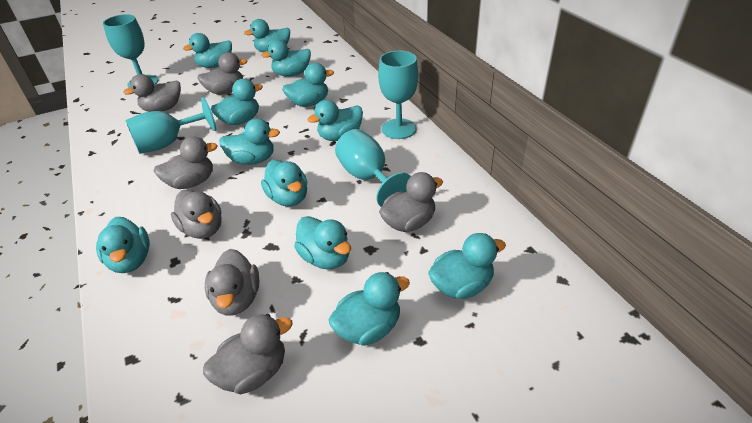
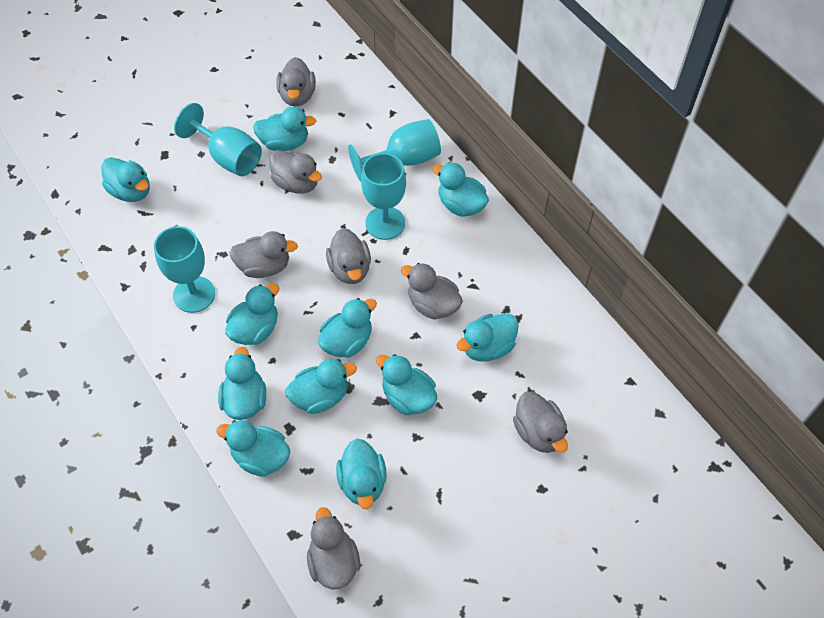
turquoise duck: 12 -> 11

